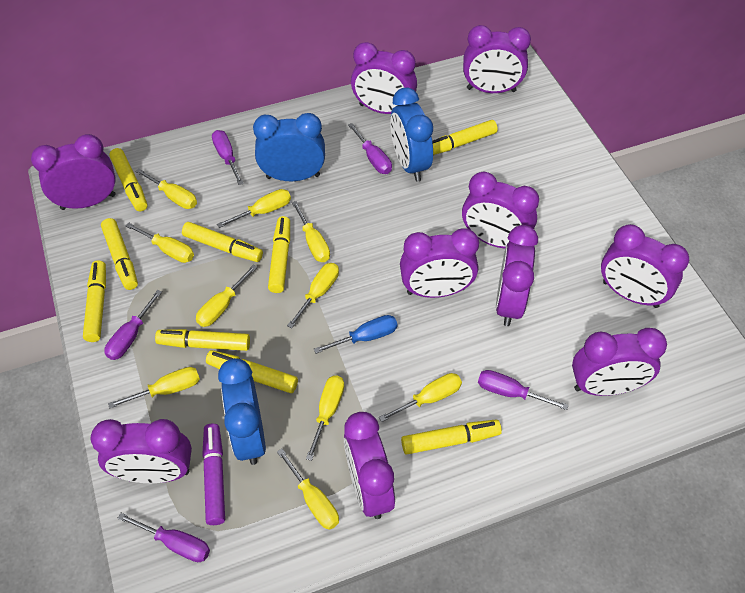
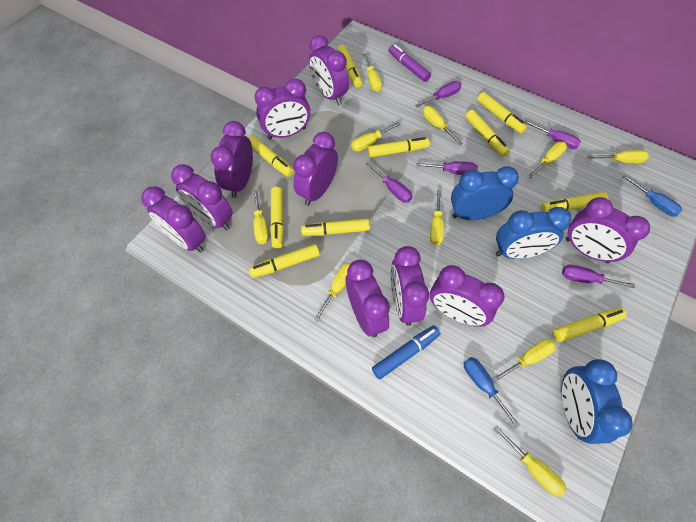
blue marker: 0 -> 1
blue screwdriver: 1 -> 2
yellow marker: 9 -> 10

